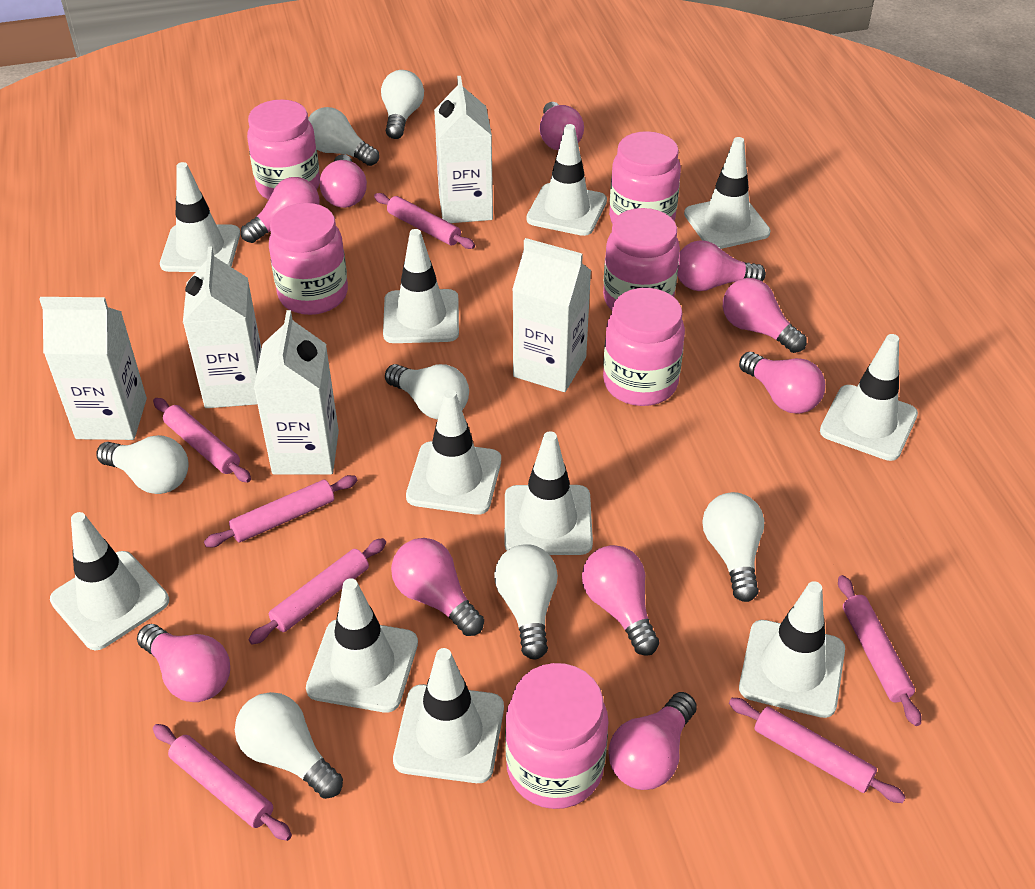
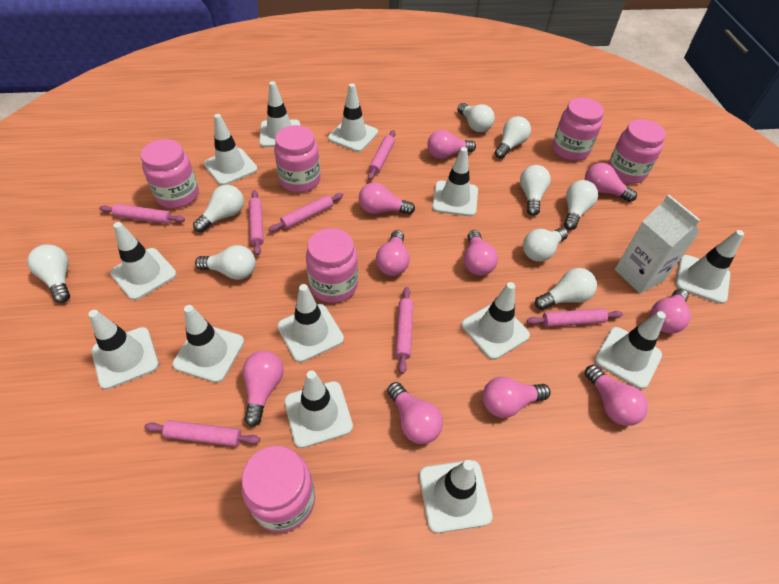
white carton: 5 -> 1
white light bulb: 7 -> 9
white traffic cone: 11 -> 13

